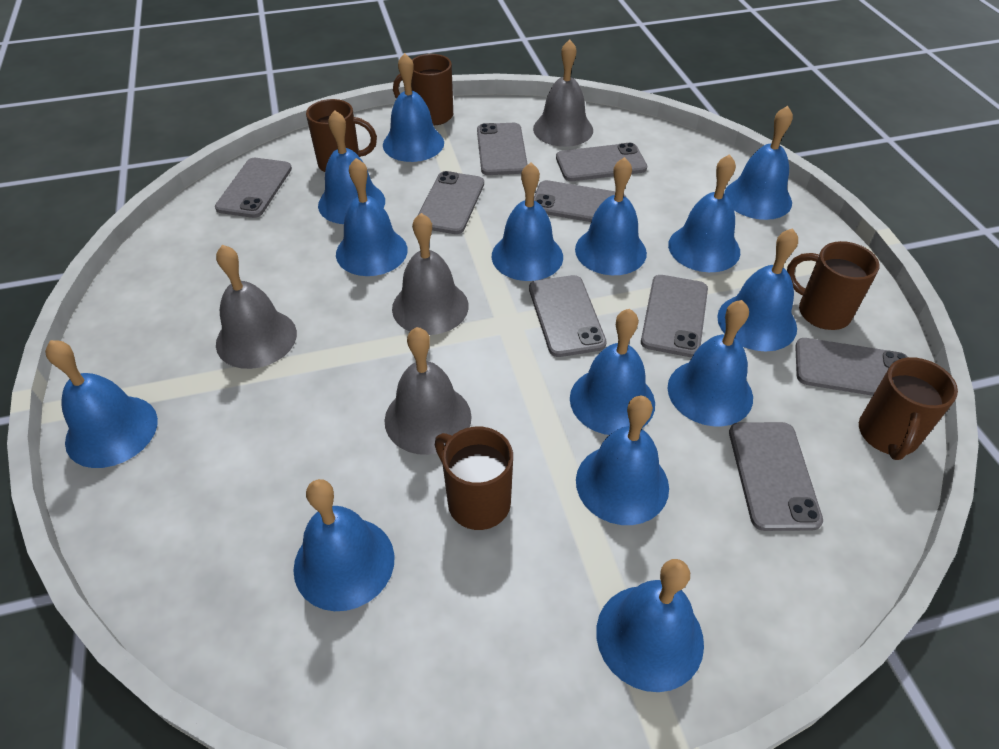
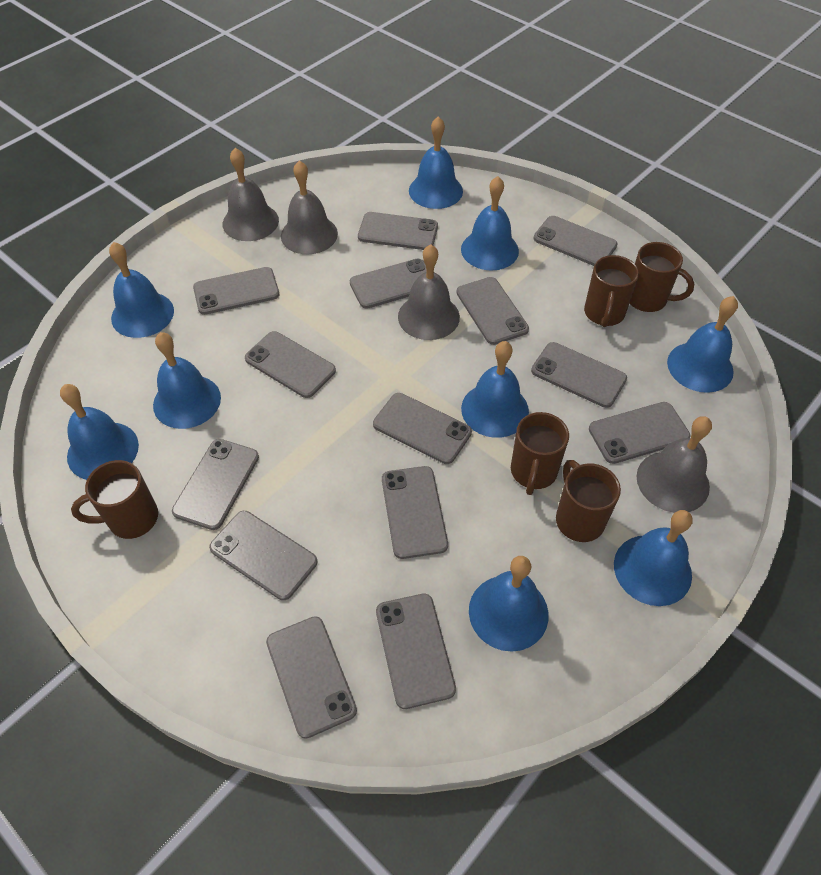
blue bell: 14 -> 9
grey phone: 9 -> 14

